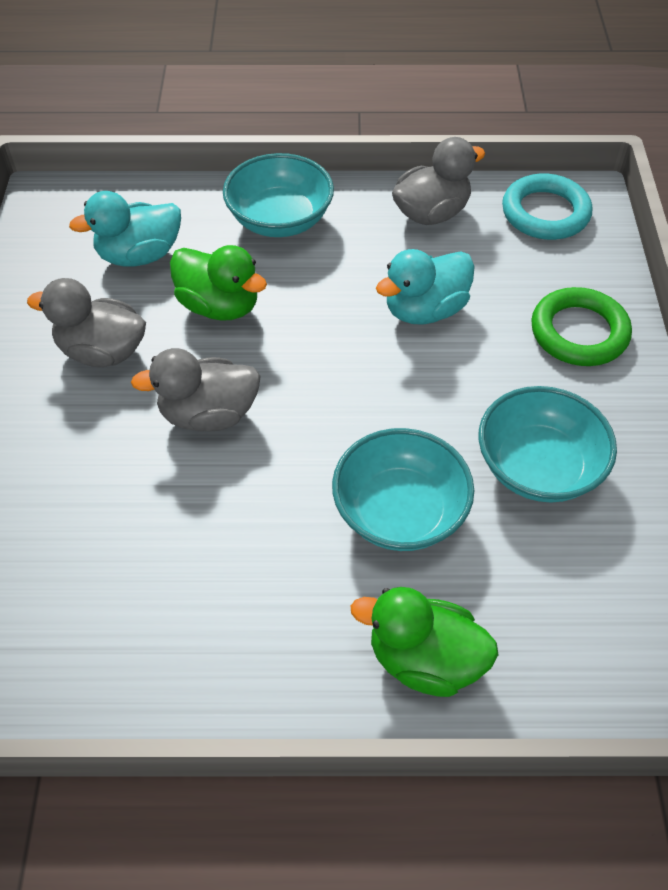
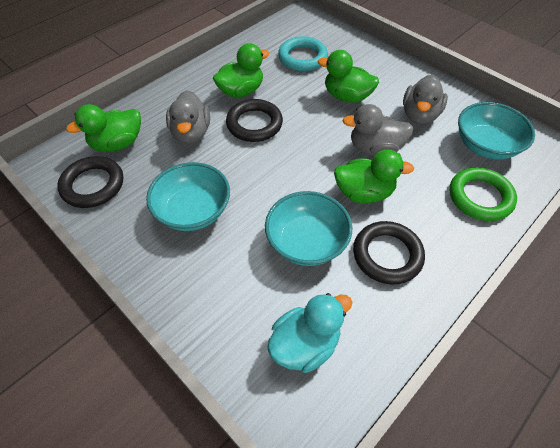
black ring: 0 -> 3
green duck: 2 -> 4
turquoise duck: 2 -> 1

